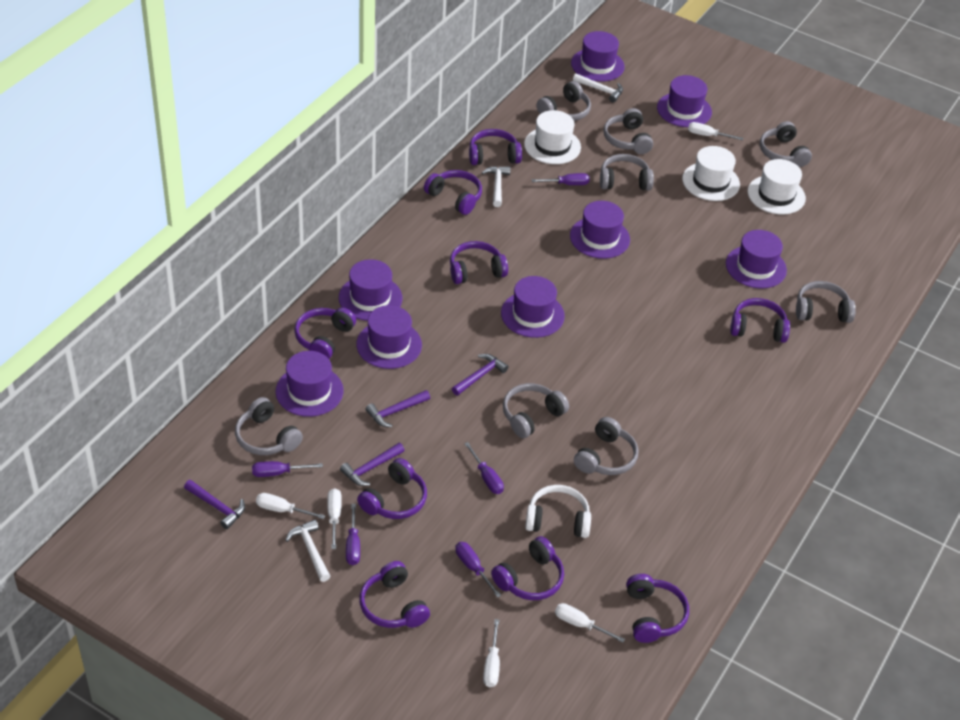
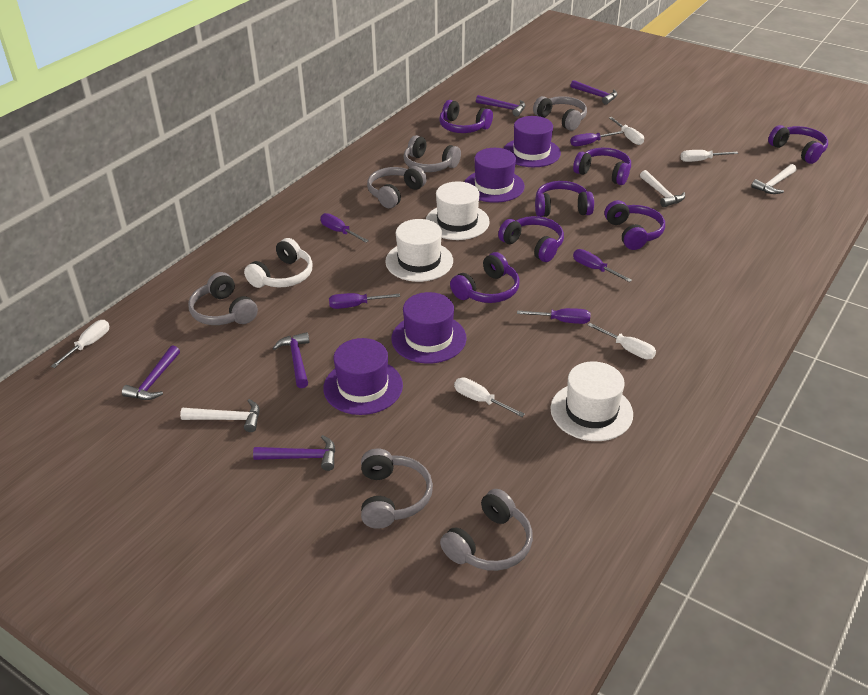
grey headphones: 8 -> 6
purple hammer: 4 -> 5
purple hat: 8 -> 4
purple headphones: 9 -> 7

